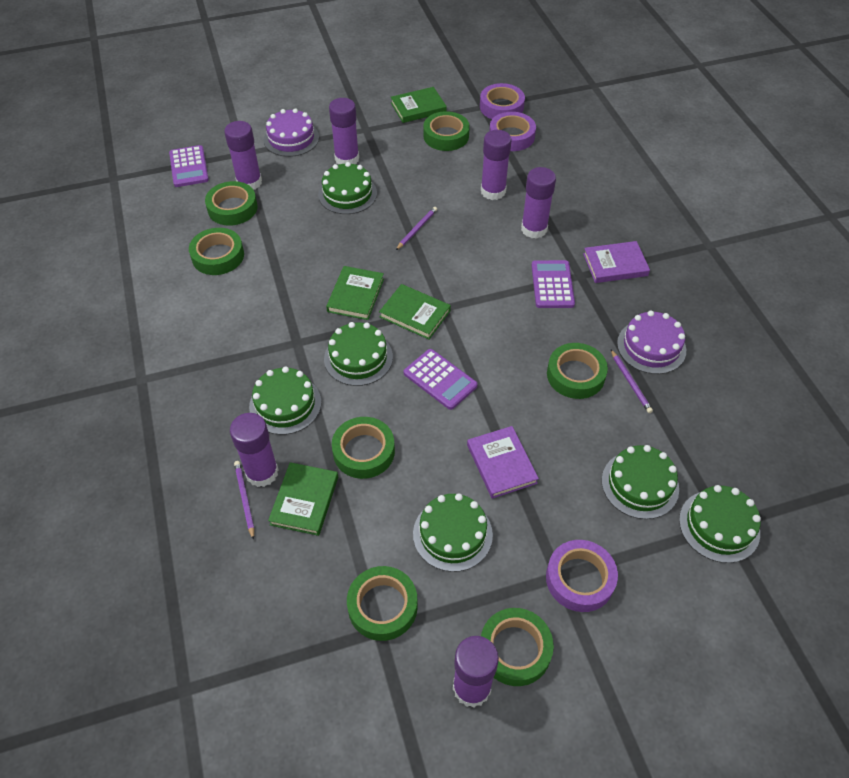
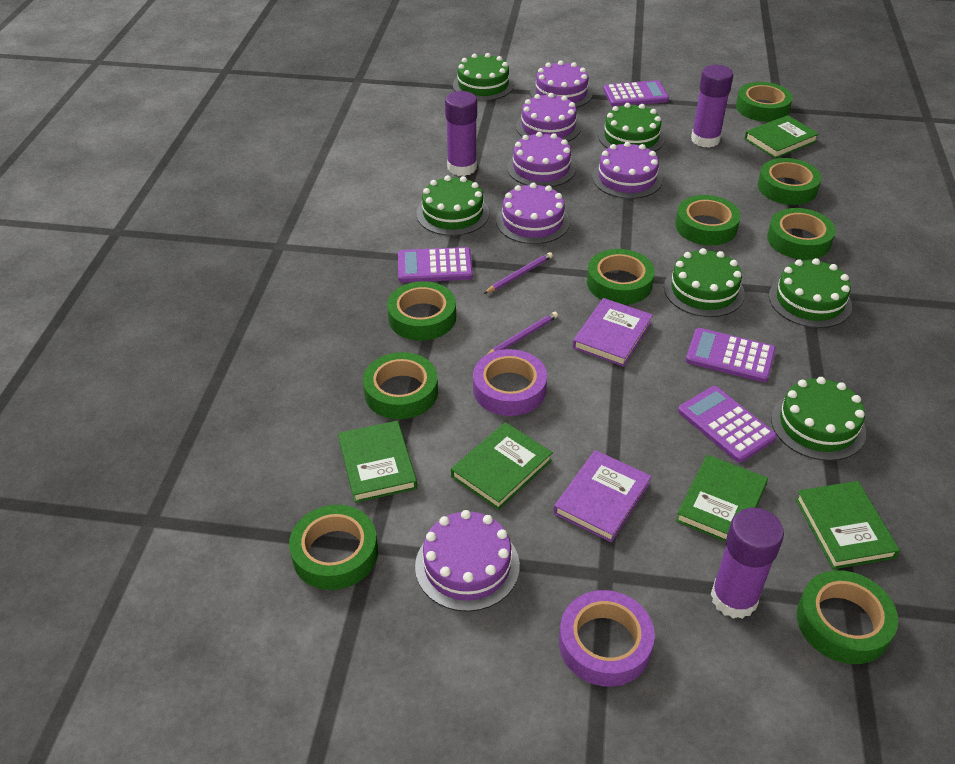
green book: 4 -> 5
green tape: 7 -> 9
purple cake: 2 -> 6
purple calculator: 3 -> 4
purple glue stick: 6 -> 3
purple pencil: 3 -> 2
purple tape: 3 -> 2

